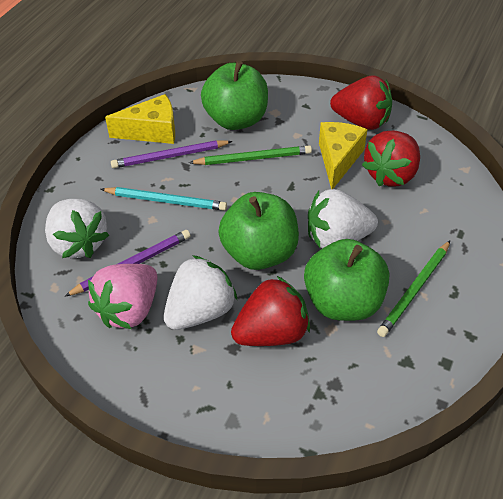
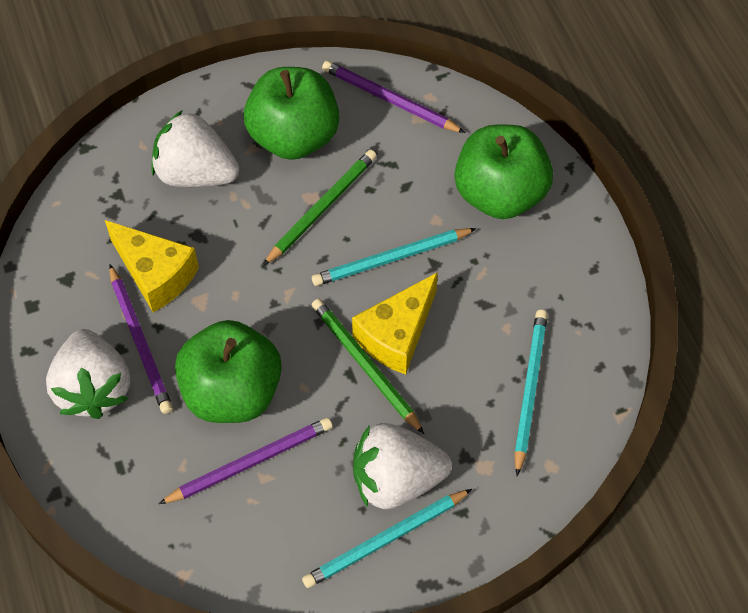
pink strawberry: 1 -> 0
purple pencil: 2 -> 3
red strawberry: 3 -> 0
turquoise pencil: 1 -> 3

